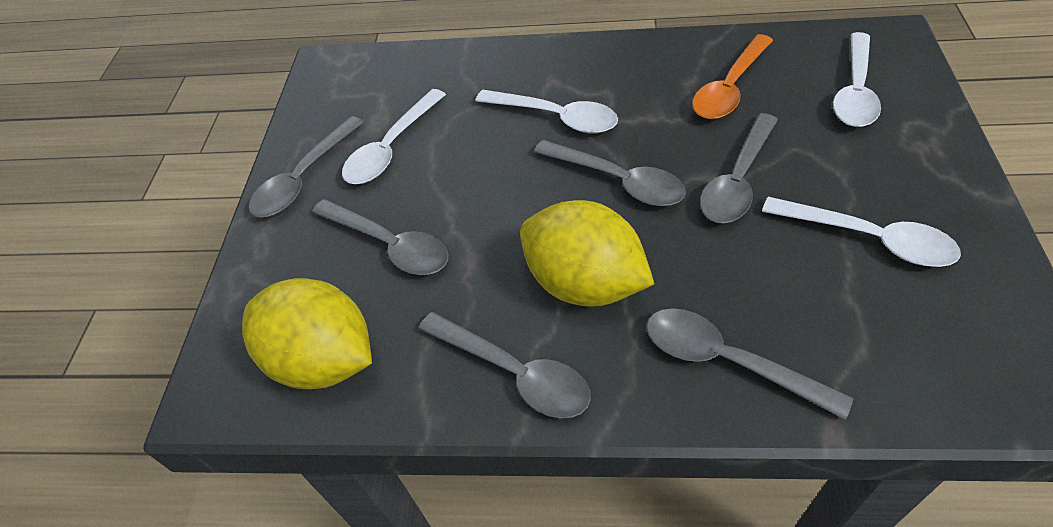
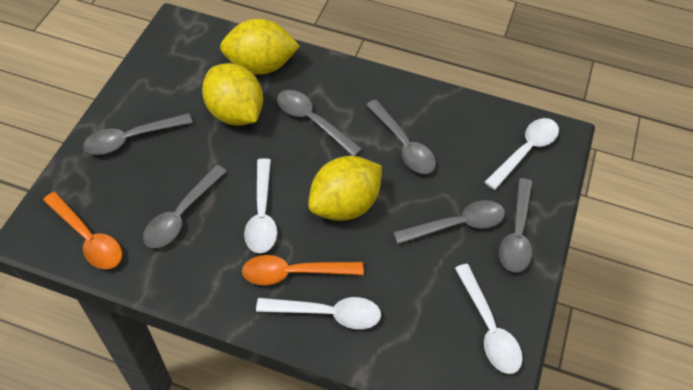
orange spoon: 1 -> 2
yellow lemon: 2 -> 3

